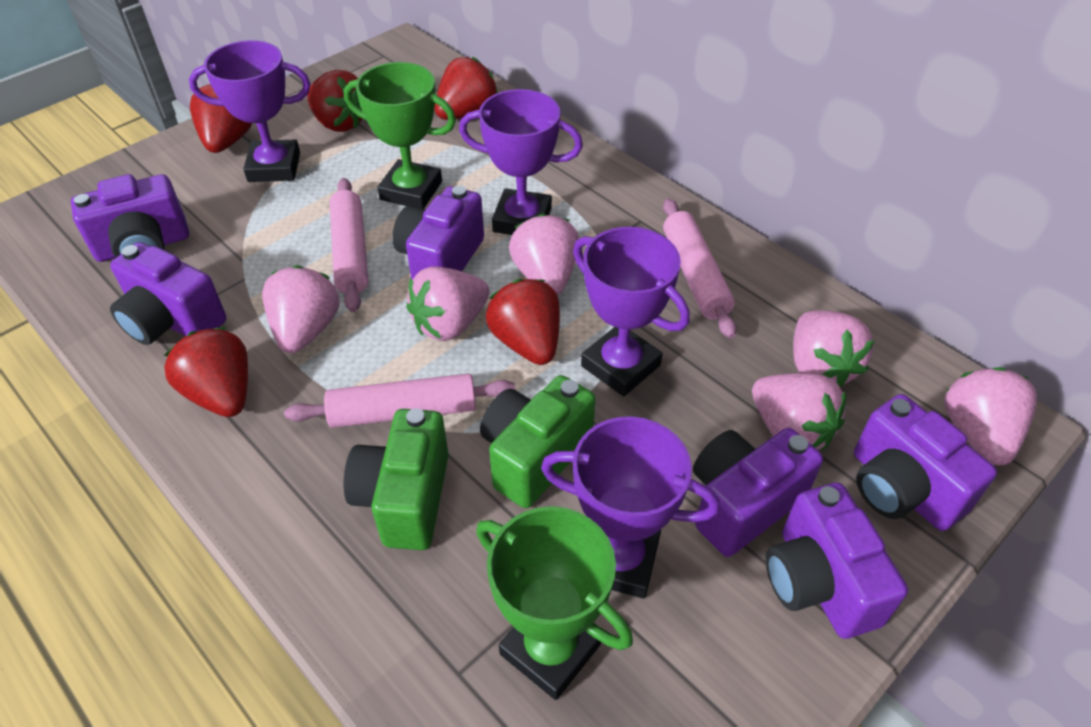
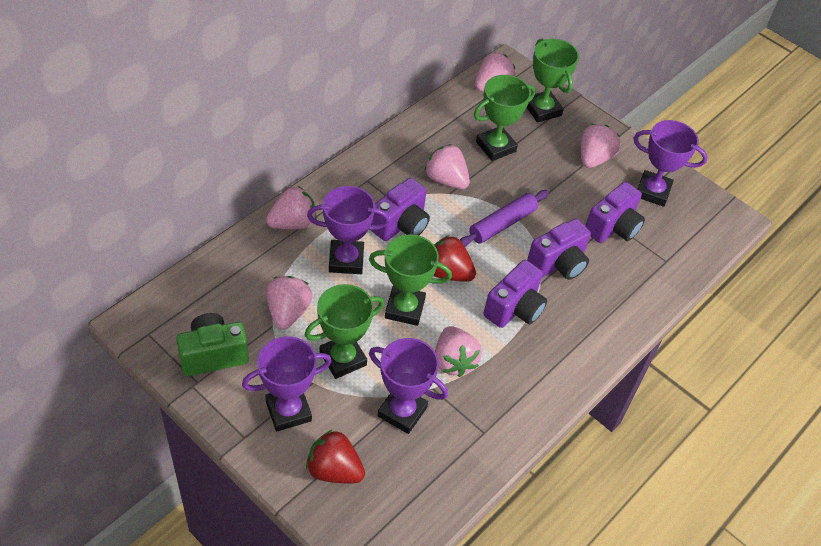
green camera: 2 -> 1
green trophy: 2 -> 4
pink rolling pin: 3 -> 0
purple camera: 6 -> 4
purple rolling pin: 0 -> 1
red strawberry: 5 -> 2

